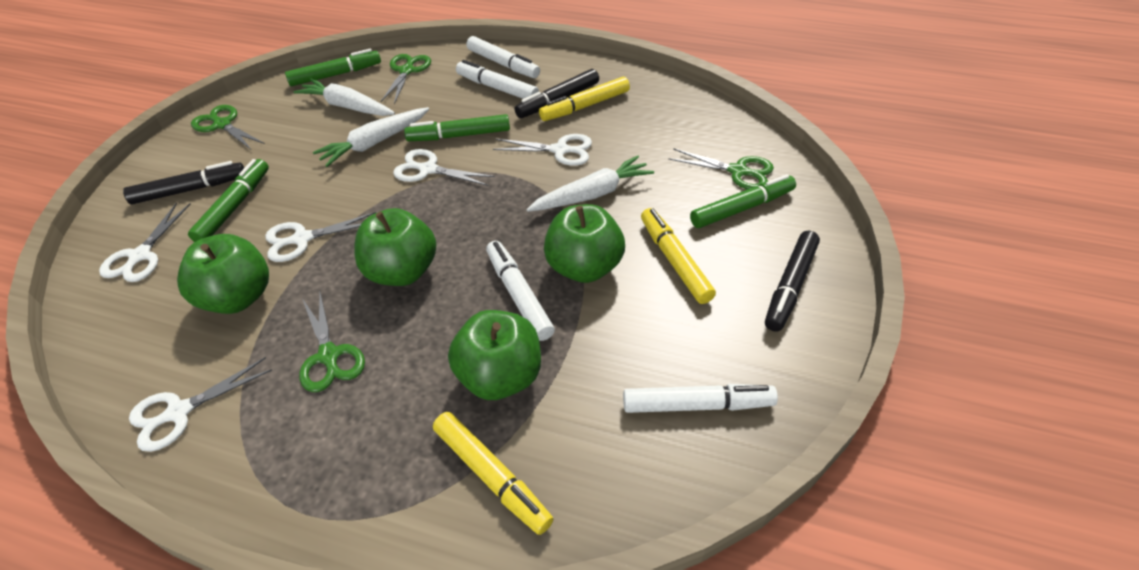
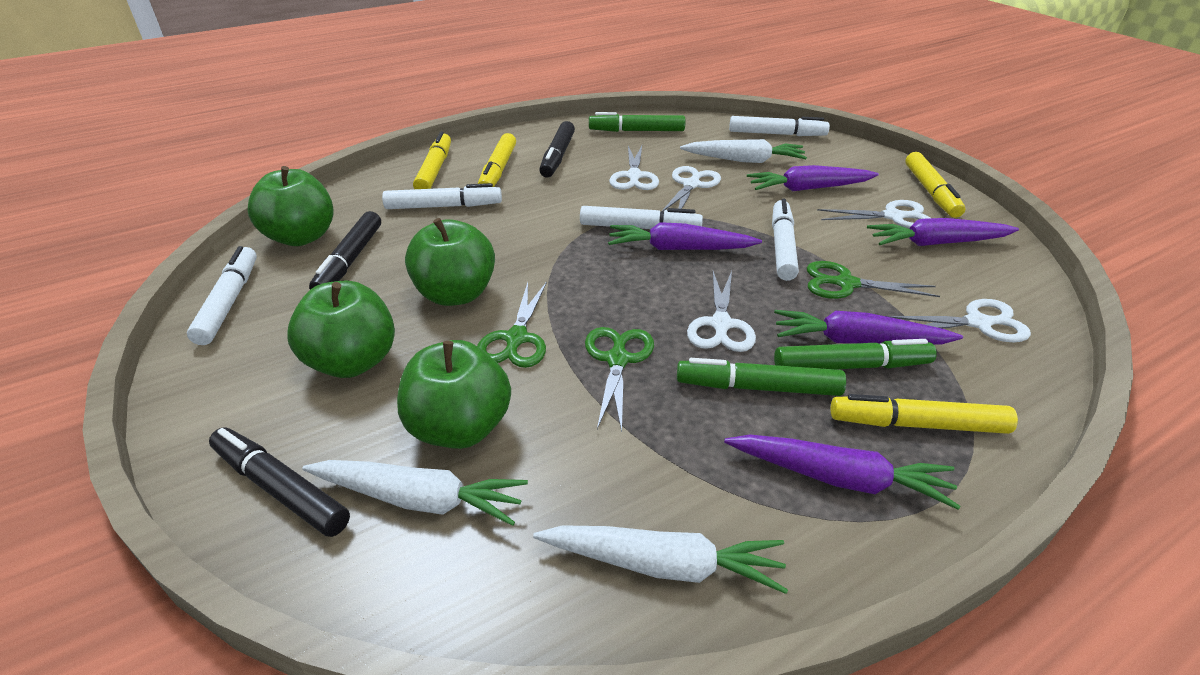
green marker: 4 -> 3
green scissors: 4 -> 3
purple carrot: 0 -> 5
white marker: 4 -> 5
yellow marker: 3 -> 4

